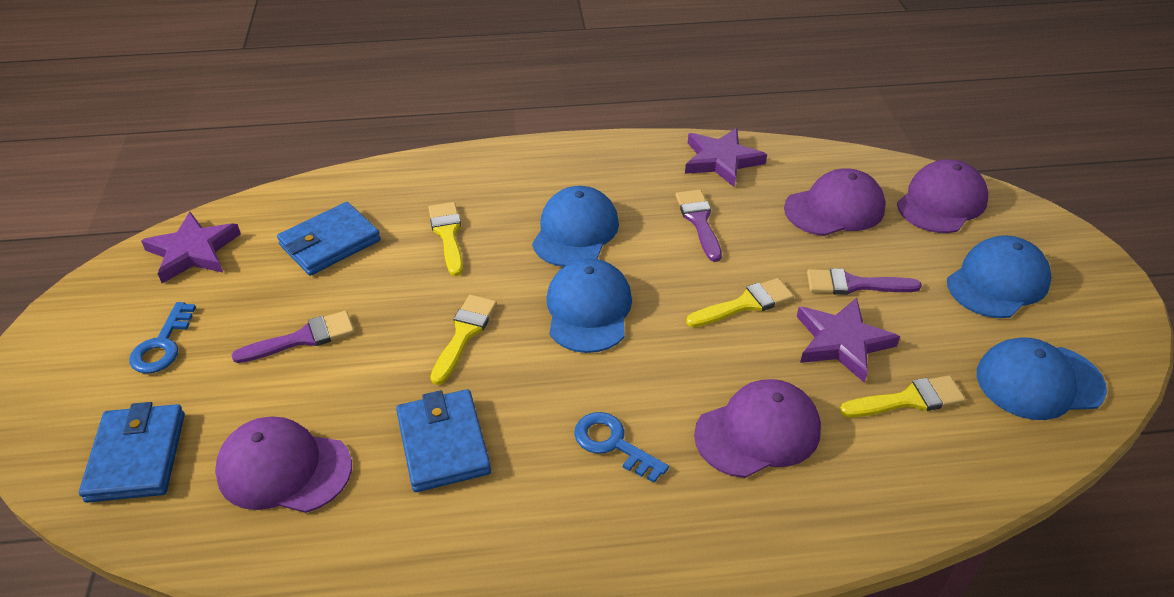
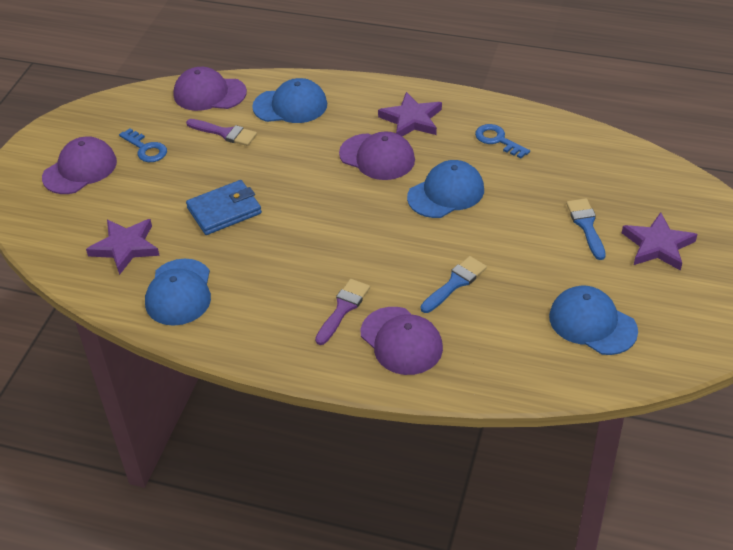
blue brush: 0 -> 2
blue wallet: 3 -> 1
purple brush: 3 -> 2
yellow brush: 4 -> 0

